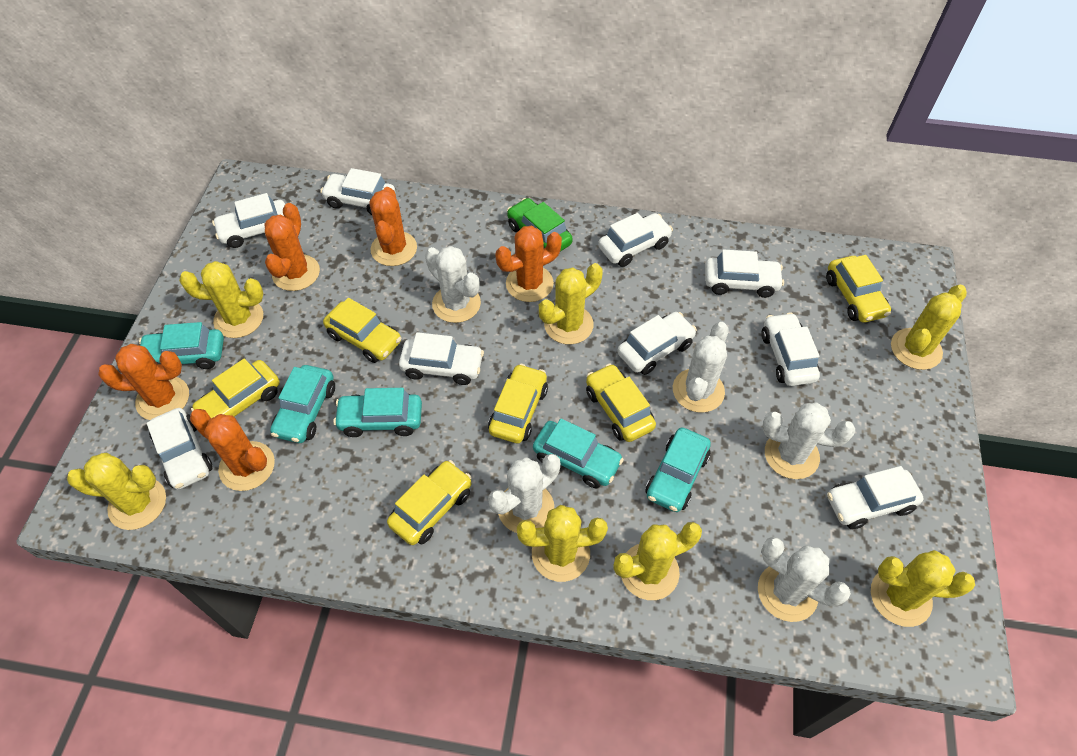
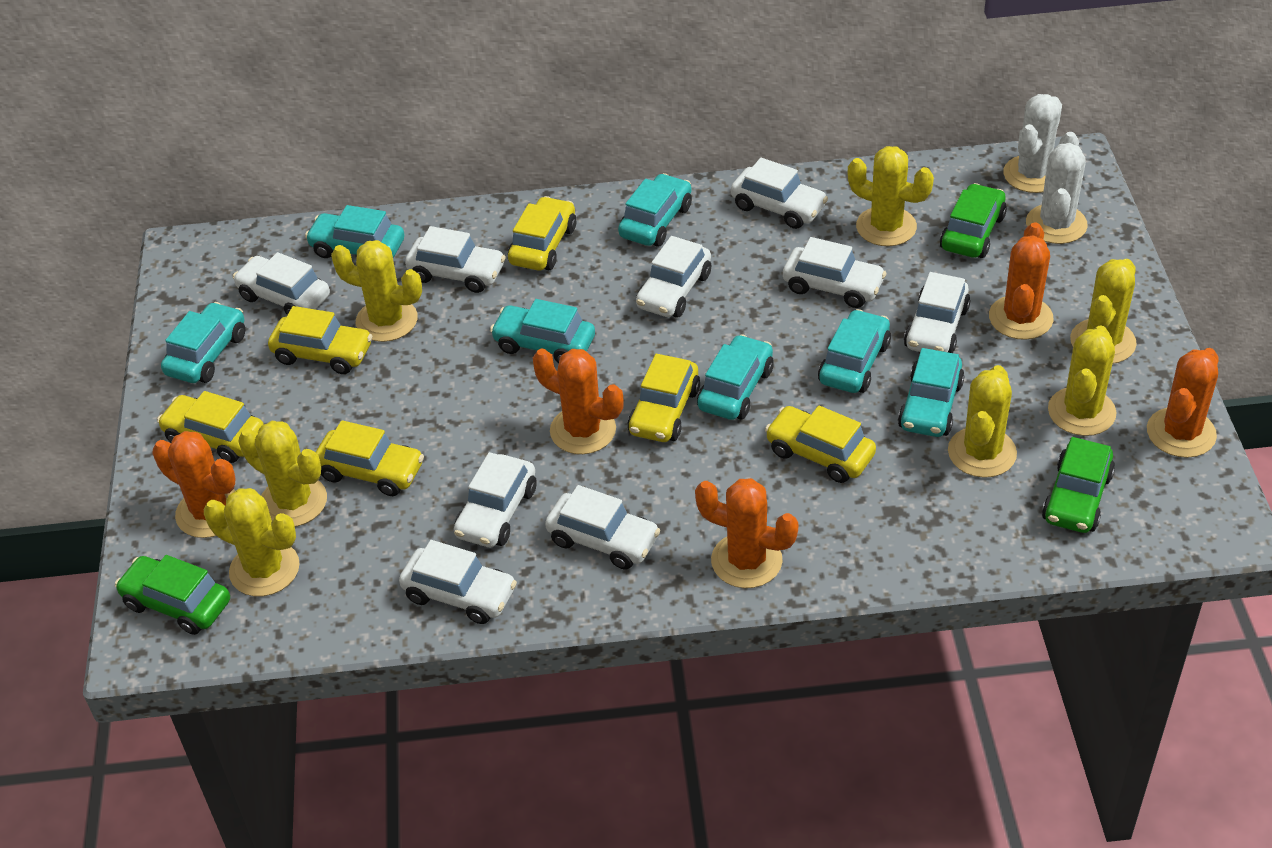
green car: 1 -> 3
turquoise car: 5 -> 7
white cactus: 5 -> 2

